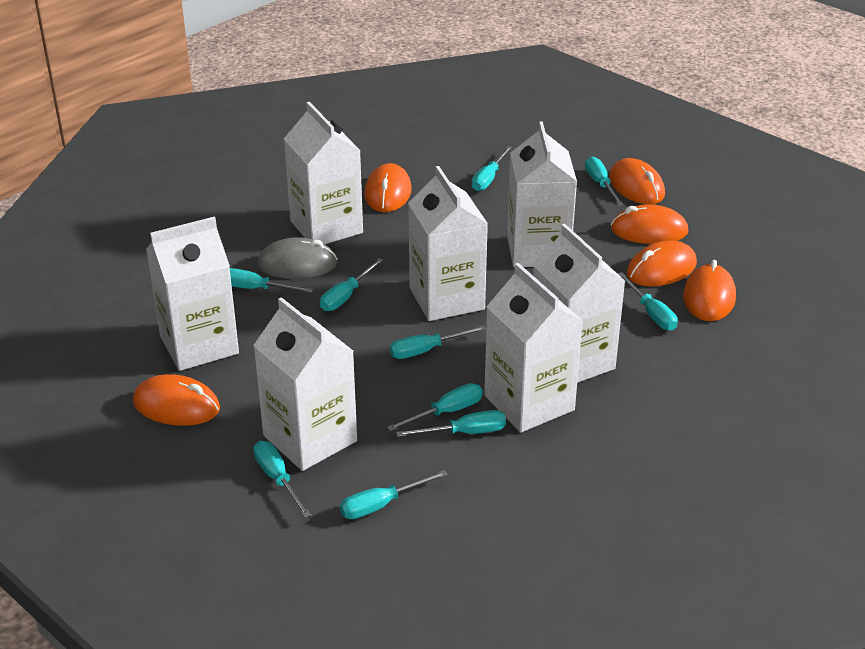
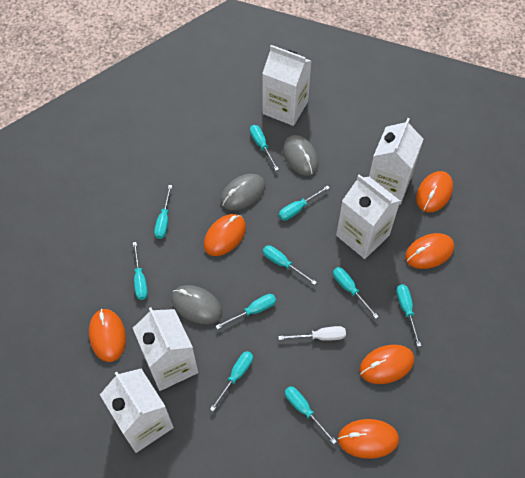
grey mouse: 1 -> 3
white carton: 7 -> 5
white screwdriver: 0 -> 1

